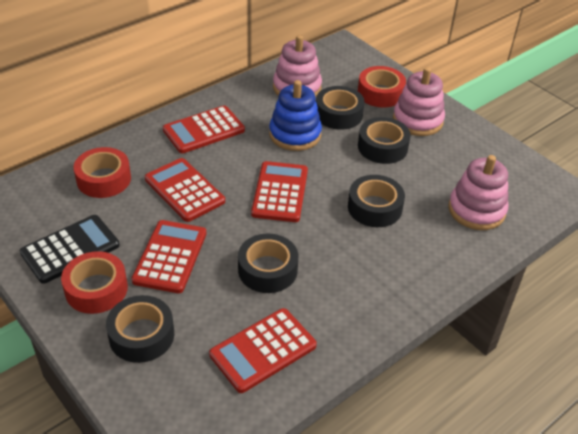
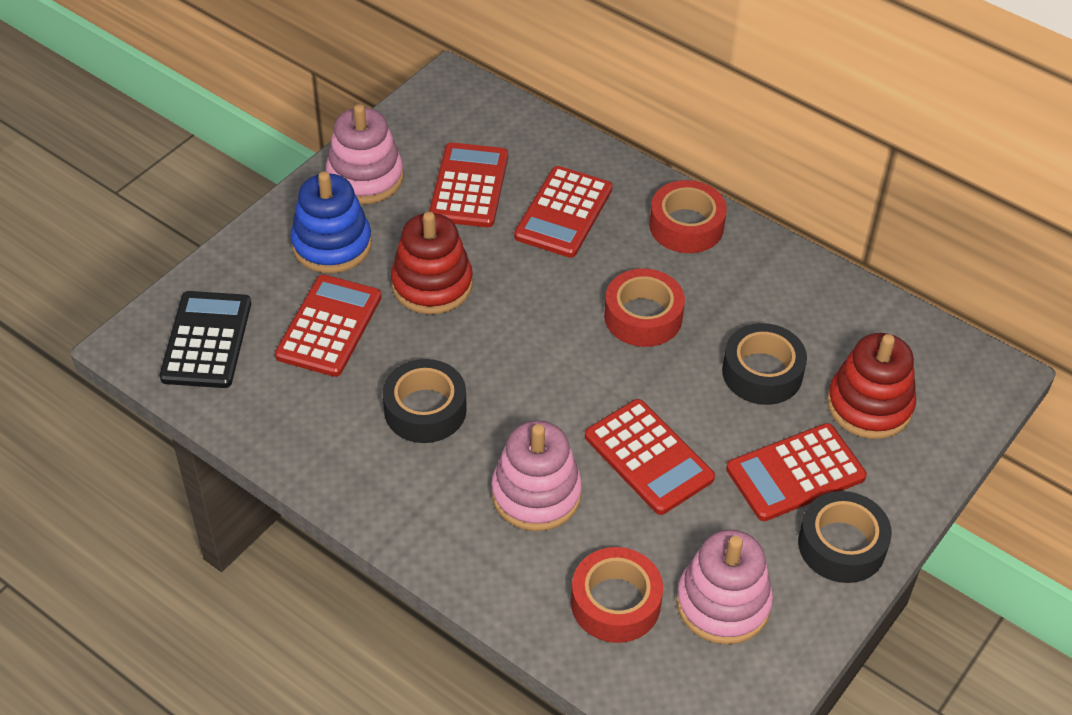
black tape: 5 -> 3
red stacking toy: 0 -> 2

